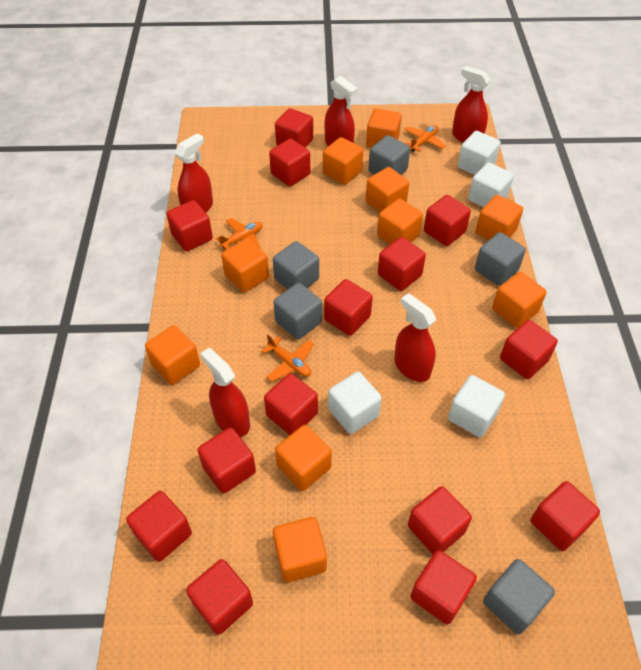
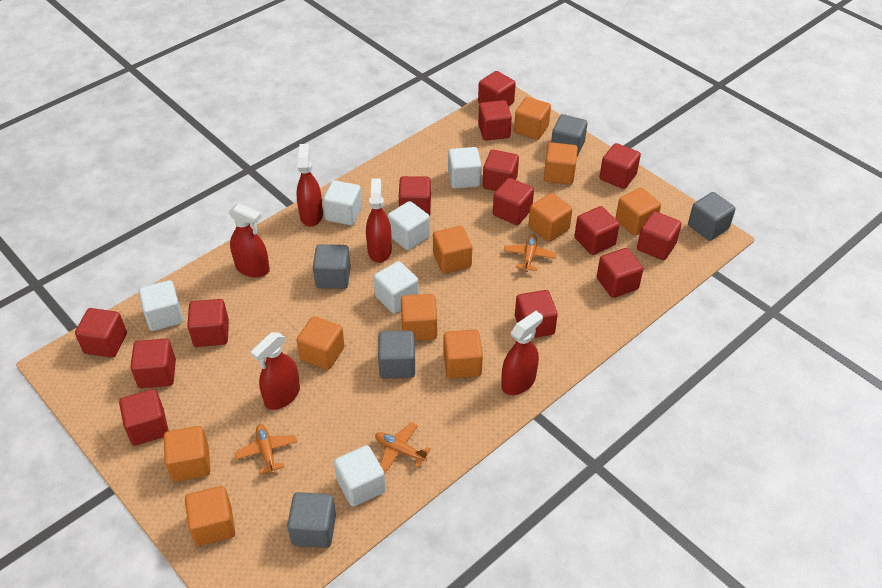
white cube: 4 -> 6

